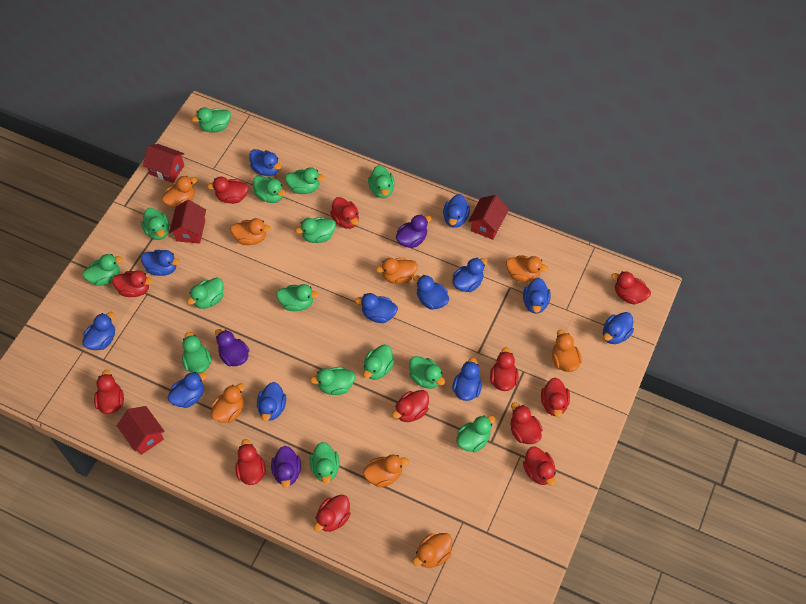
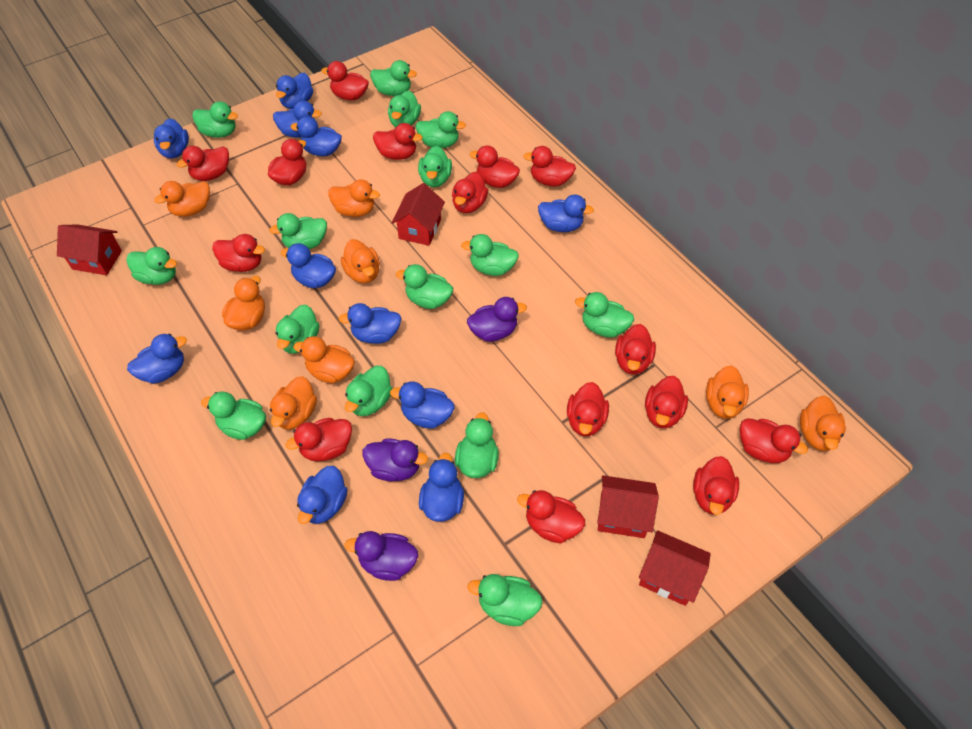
blue duck: 12 -> 11
red duck: 12 -> 15

